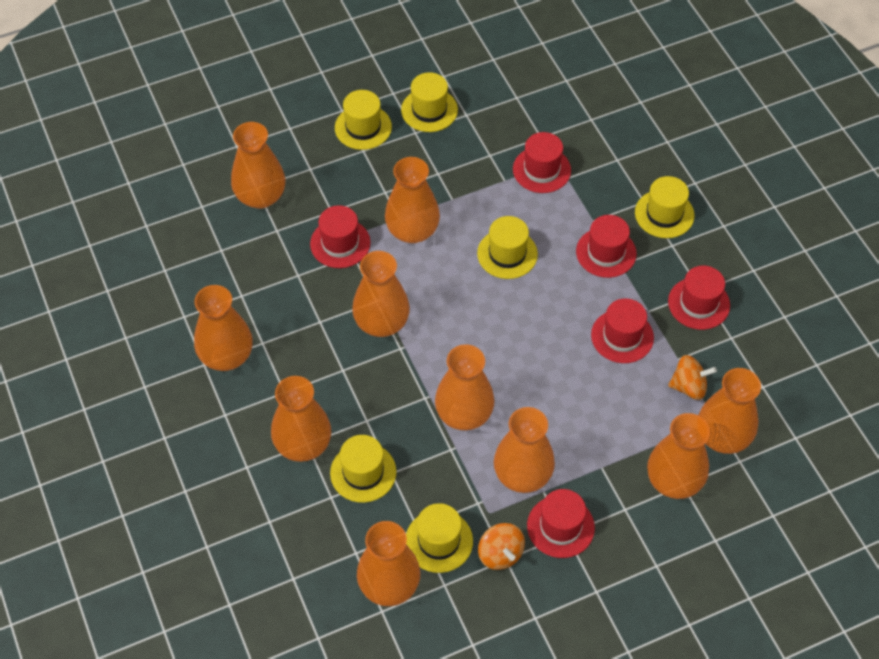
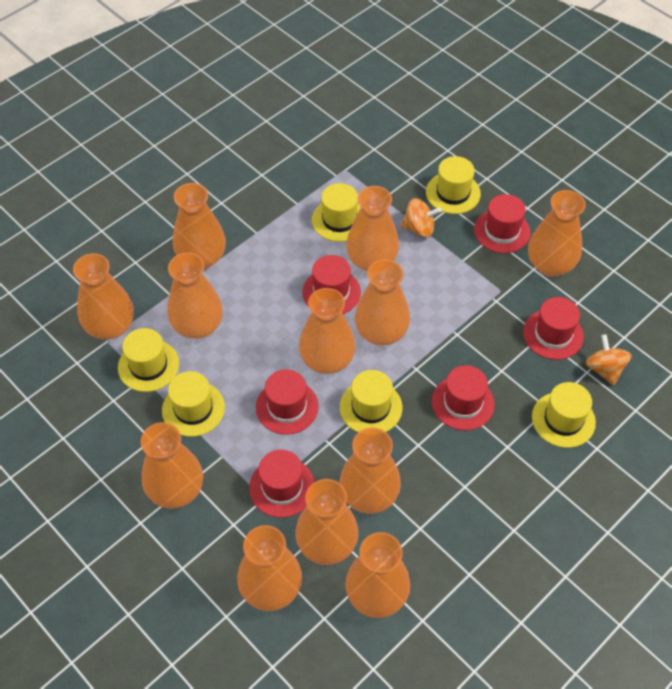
orange vase: 10 -> 12

